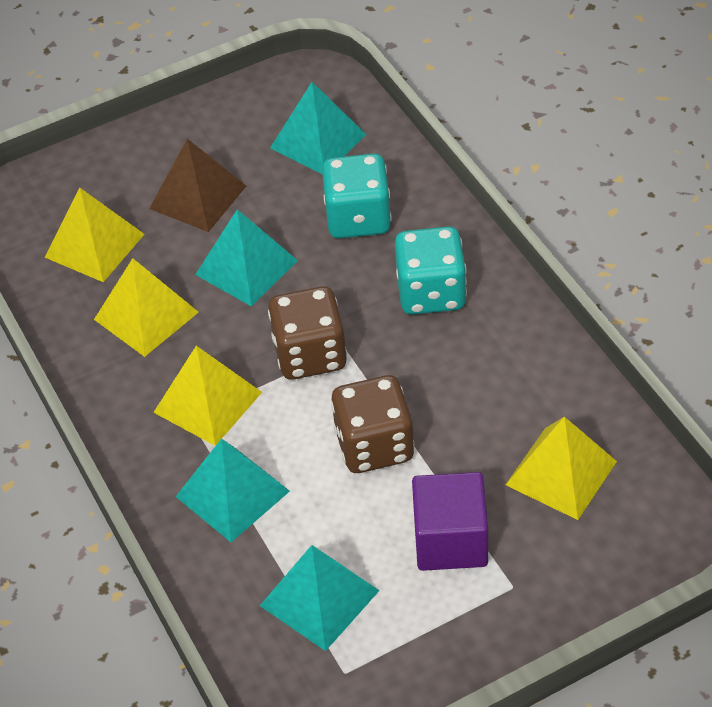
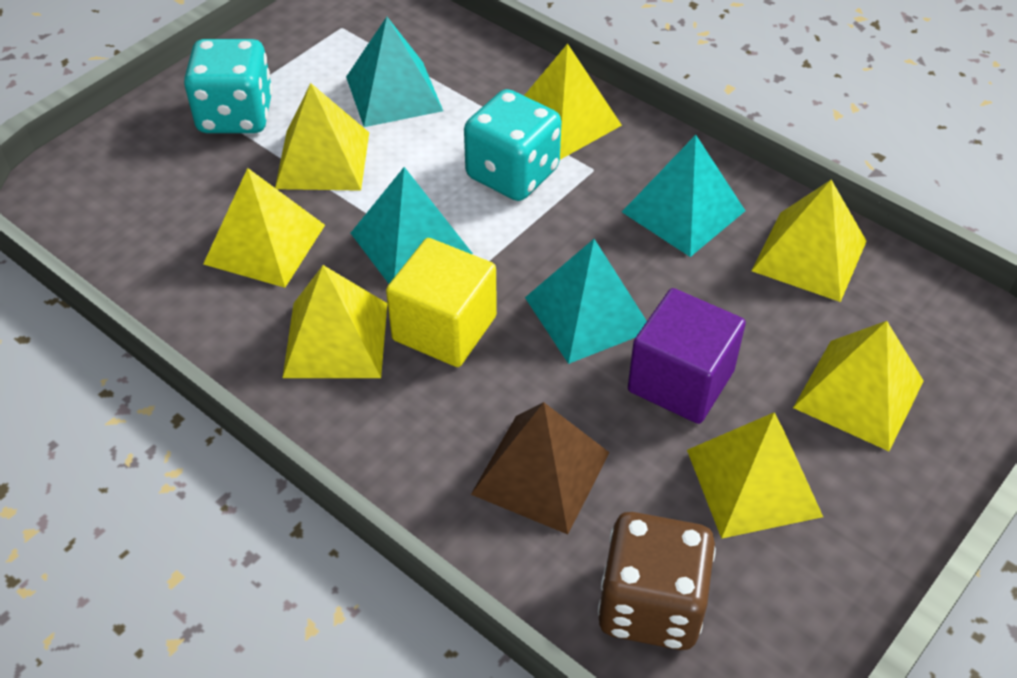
brown dice: 2 -> 1
yellow cube: 0 -> 1
yellow pyramid: 4 -> 7

